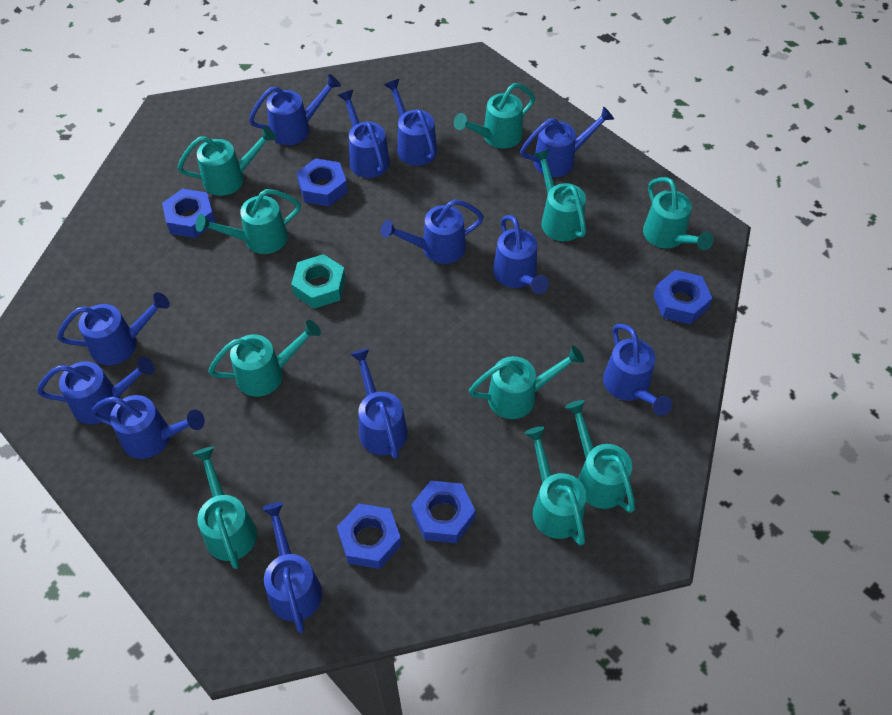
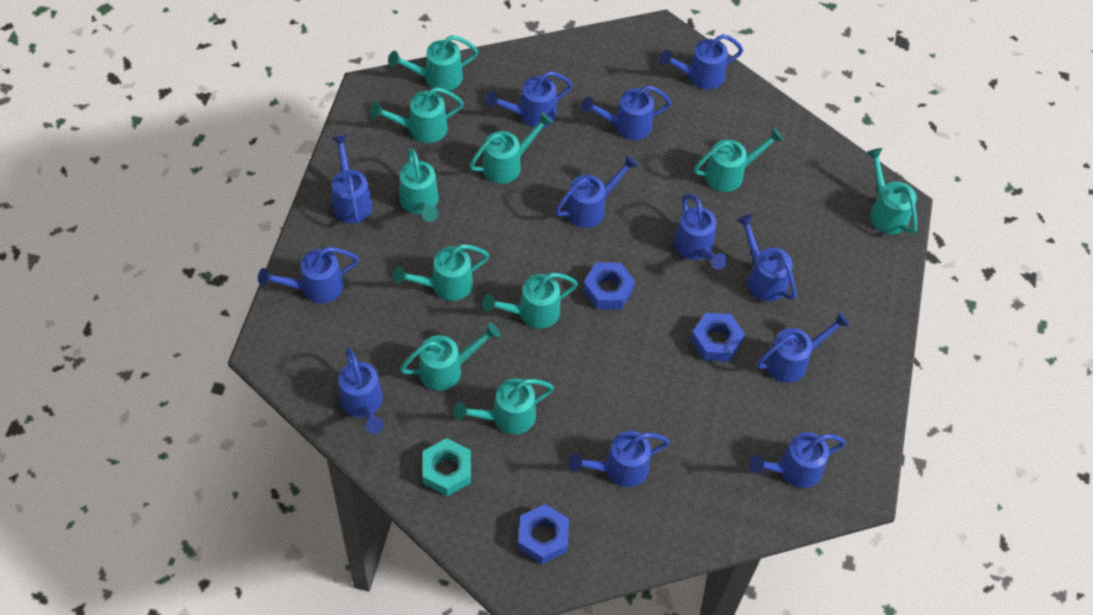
blue nut: 5 -> 3

